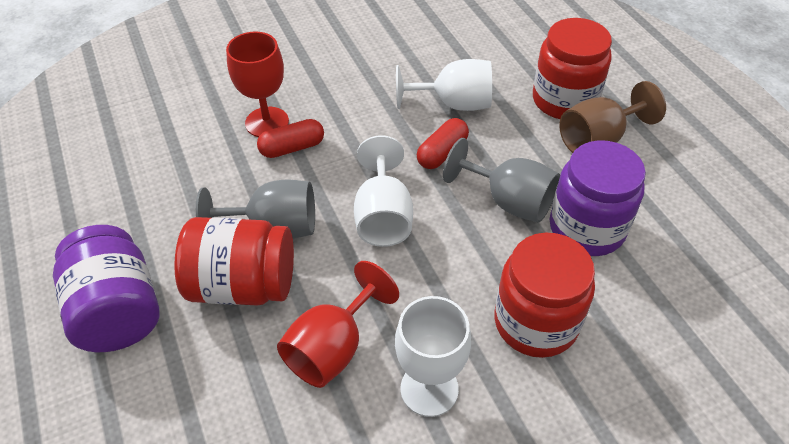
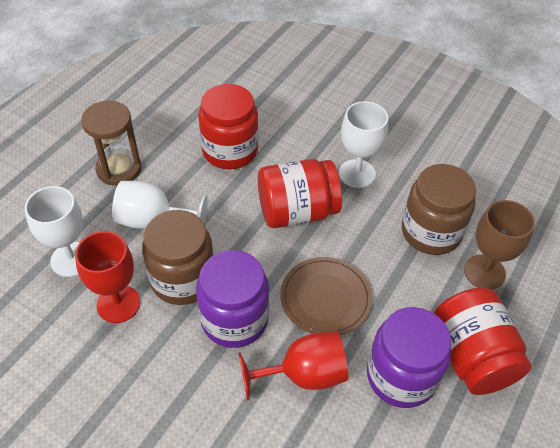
brown hourglass: 0 -> 1
brown jar: 0 -> 2
brown plate: 0 -> 1
grey goblet: 2 -> 0
red capsule: 2 -> 0

